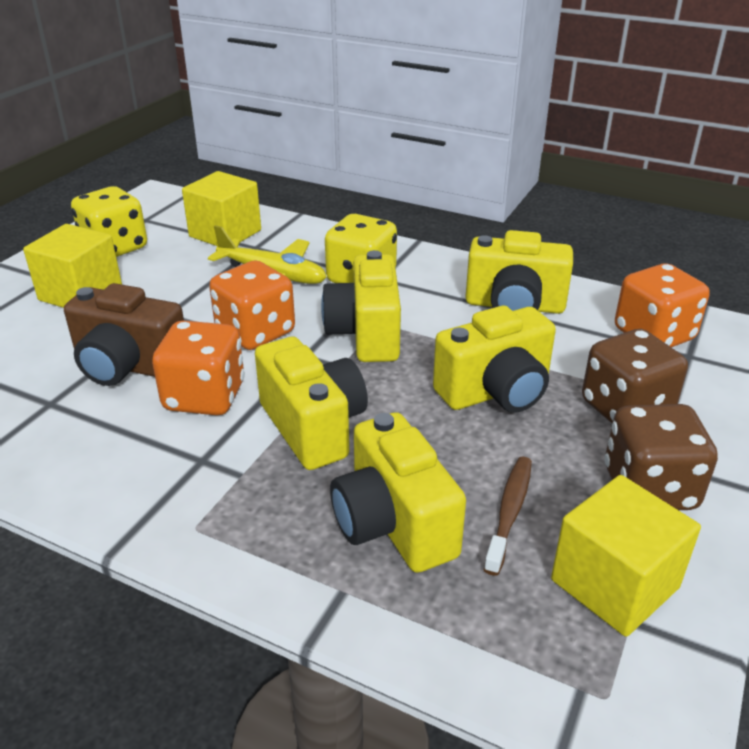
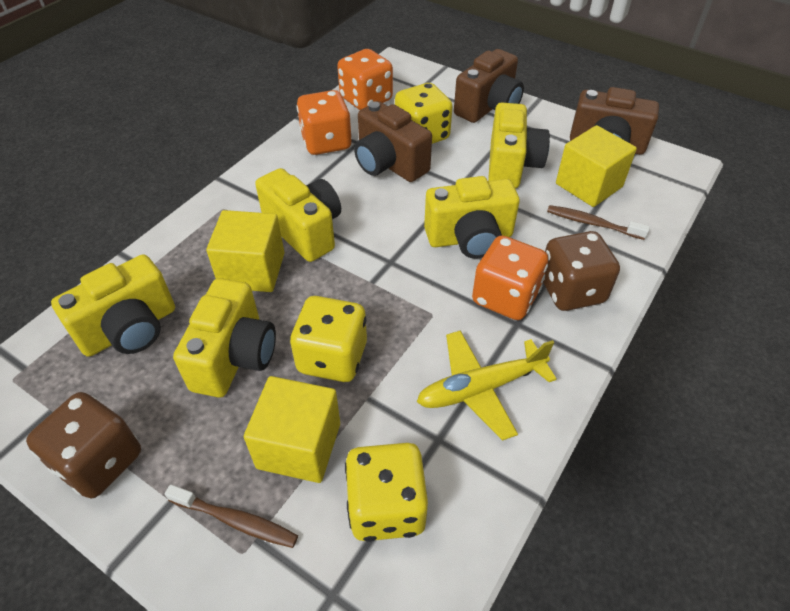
brown camera: 1 -> 3
brown toothbrush: 1 -> 2
yellow dice: 2 -> 3

